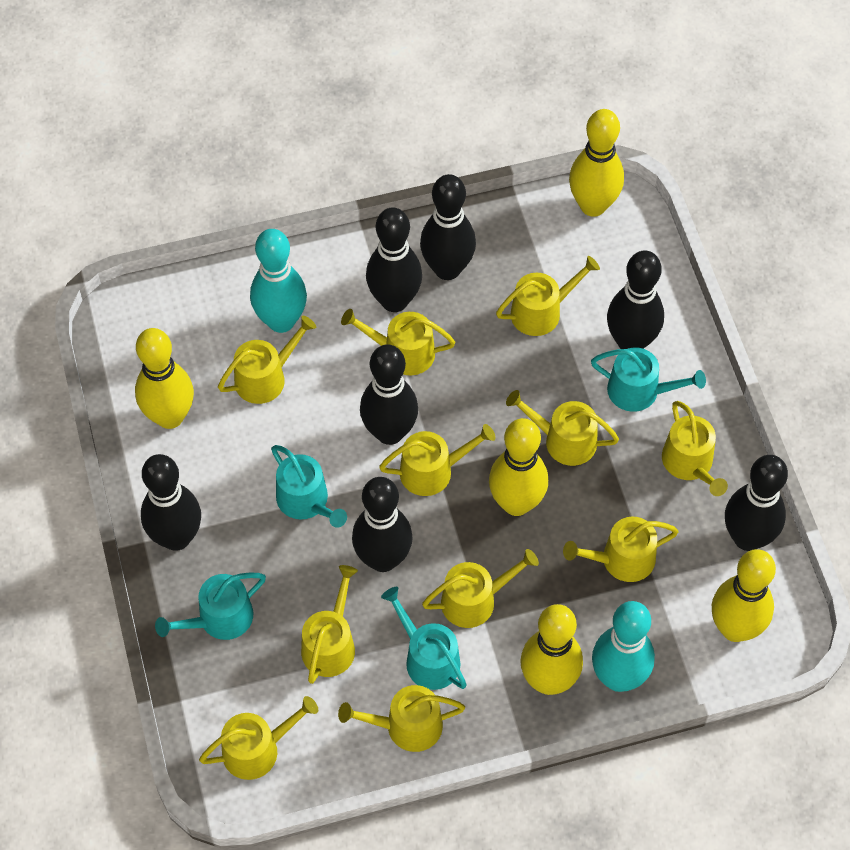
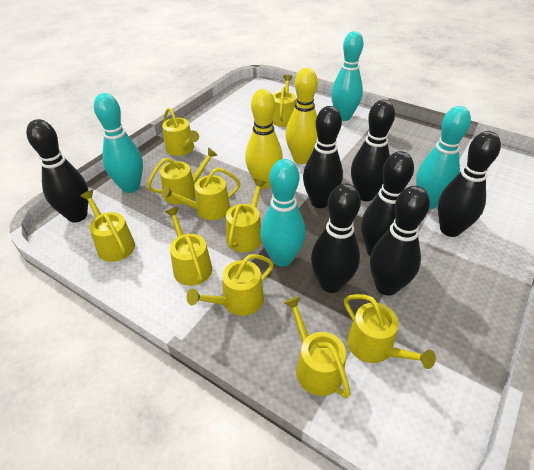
turquoise bowling pin: 2 -> 4
turquoise watering can: 4 -> 0
yellow bowling pin: 5 -> 2
yellow watering can: 11 -> 10

